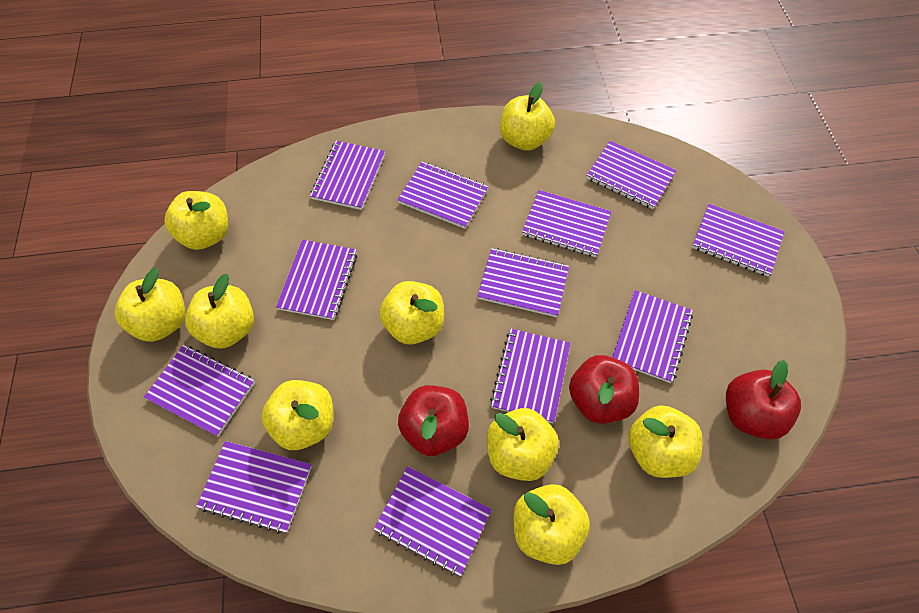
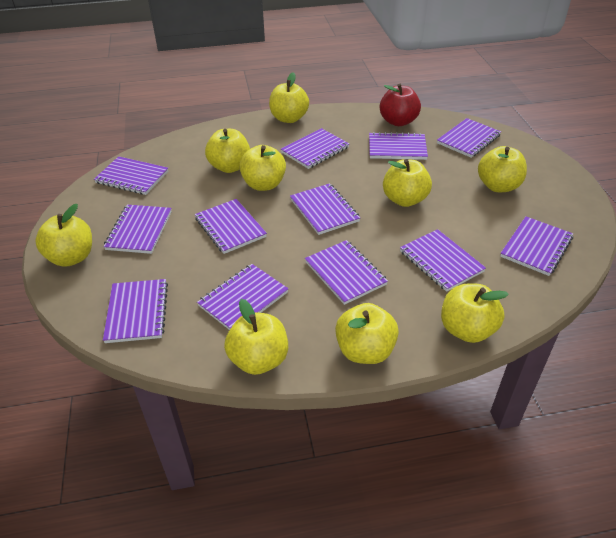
red apple: 3 -> 1

